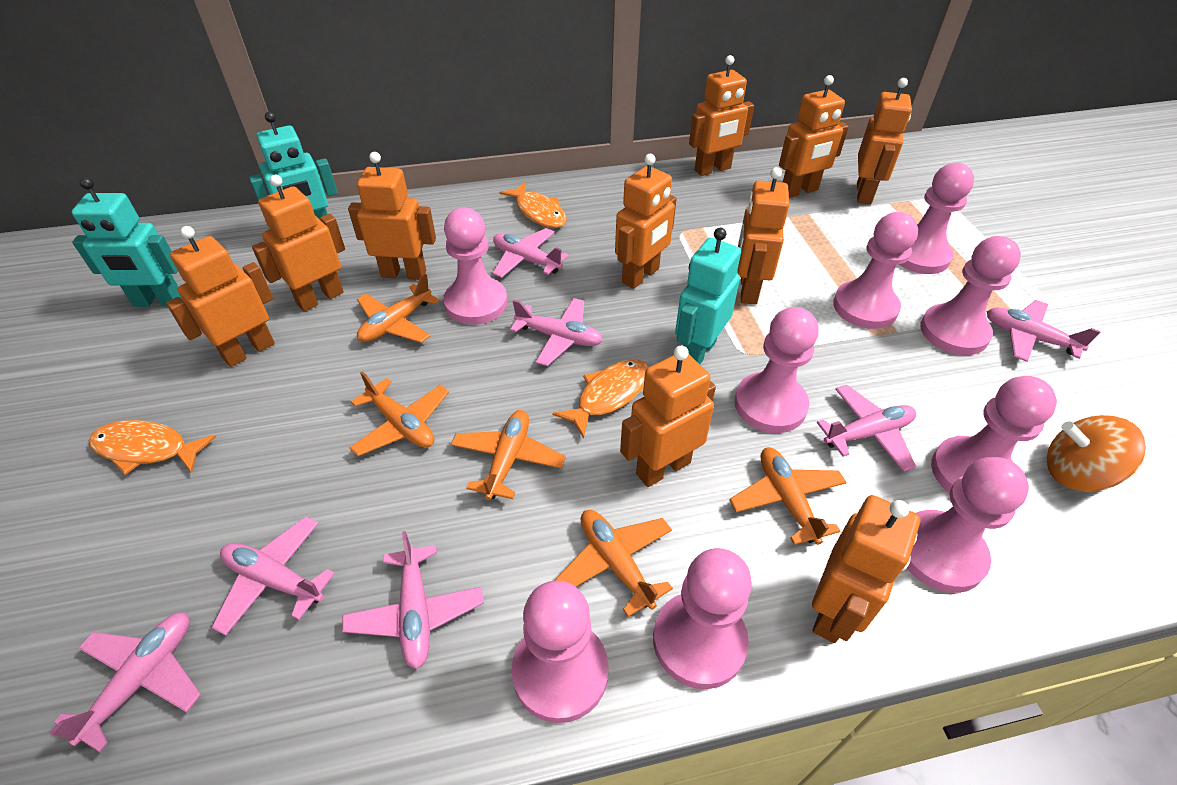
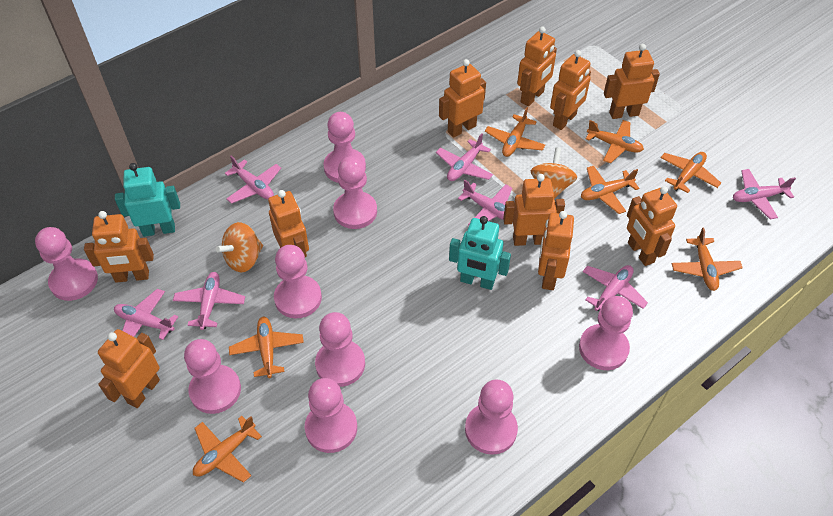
orange fish: 3 -> 0
orange plane: 5 -> 7
orange spinning top: 1 -> 2
turquoise robot: 3 -> 2

